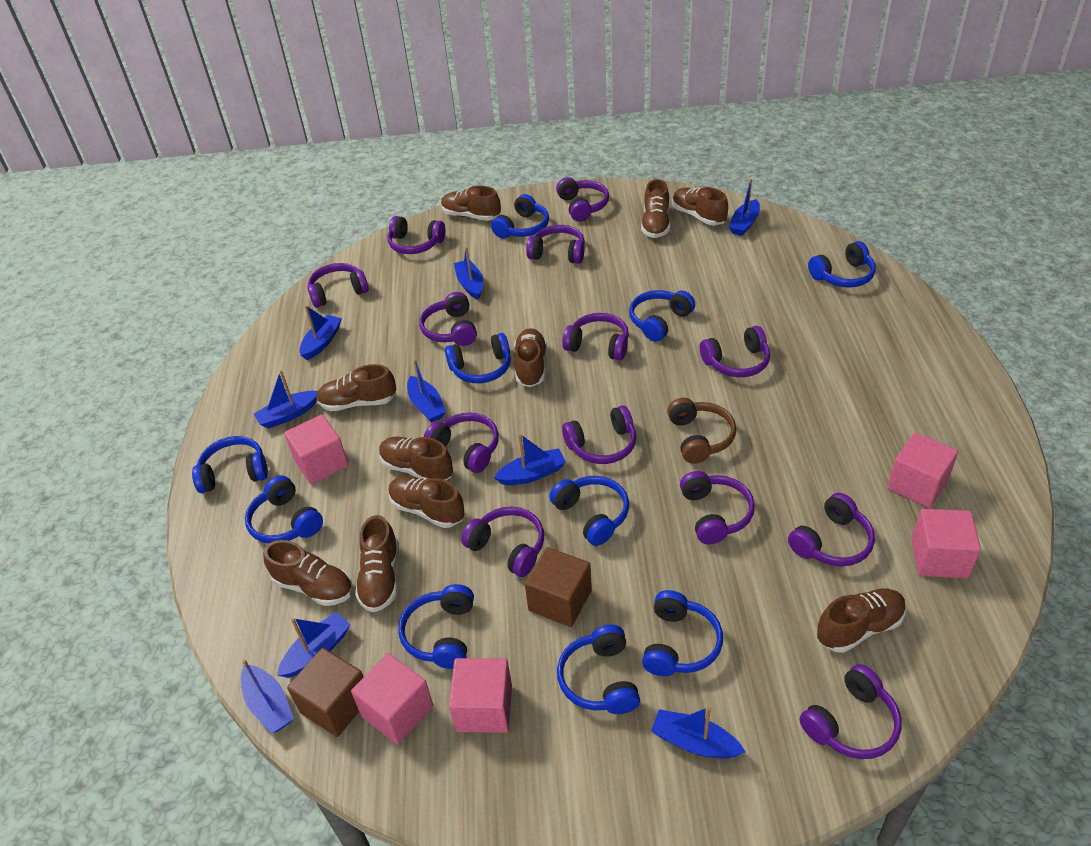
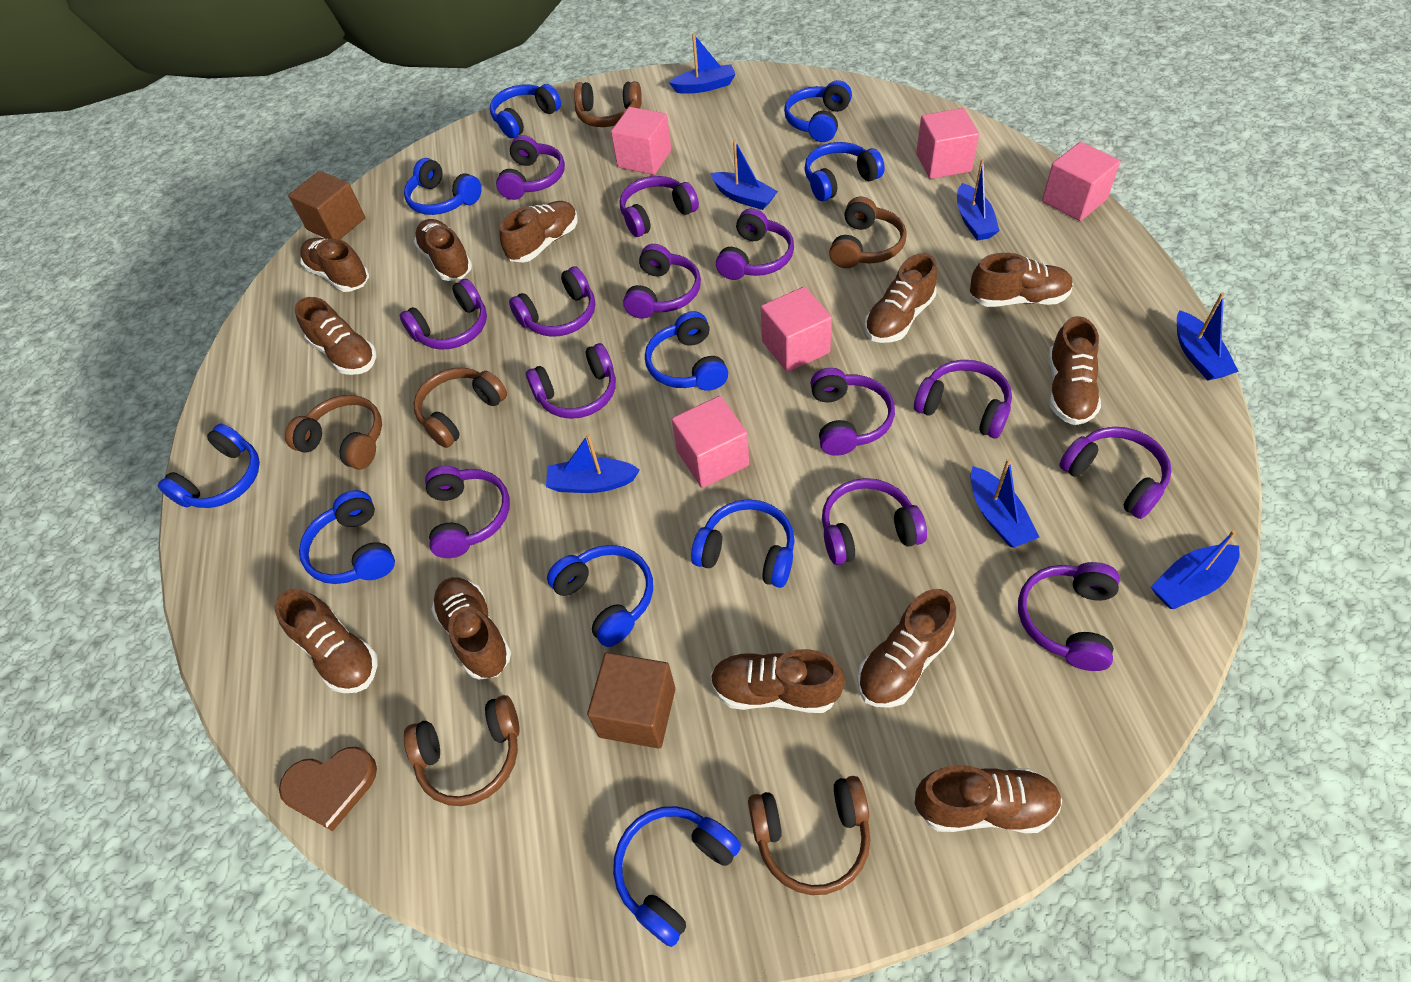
blue boat: 9 -> 7
brown headphones: 1 -> 6
brown heart: 0 -> 1
brown shoe: 10 -> 12

